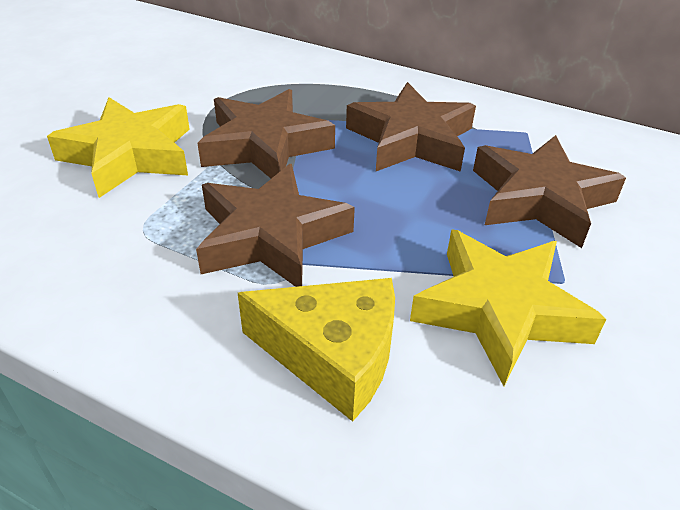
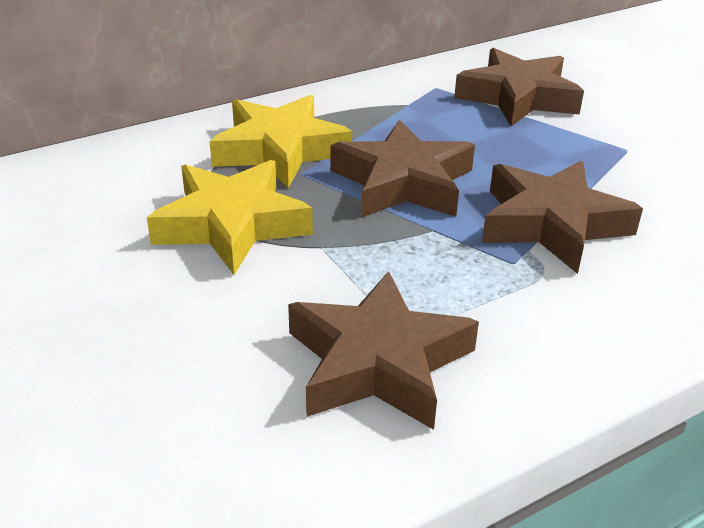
yellow cheese: 1 -> 0

